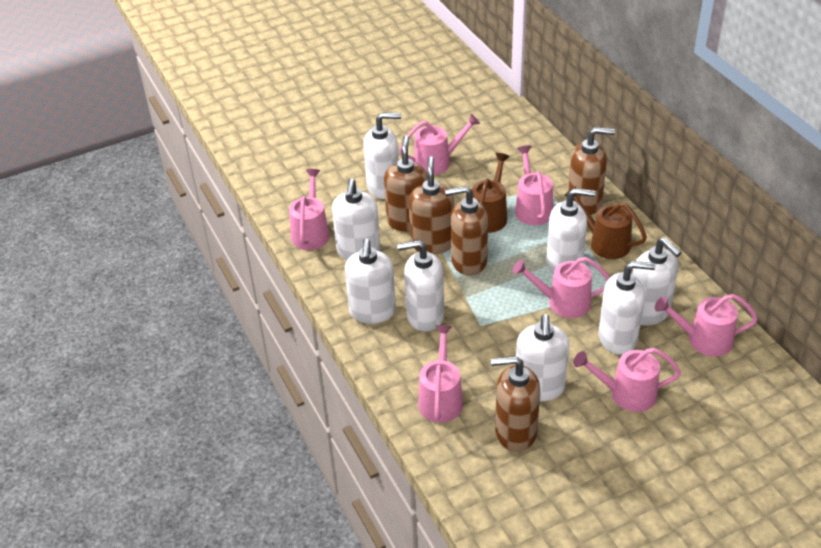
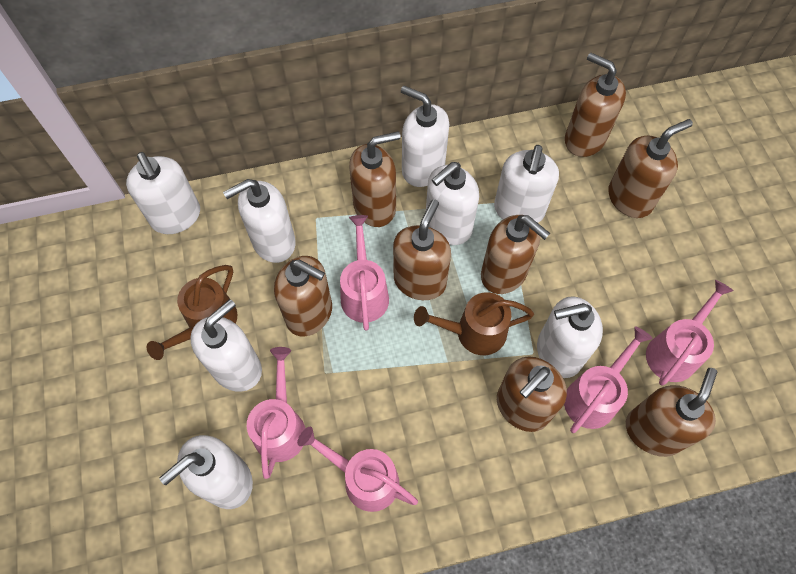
brown soap dispenser: 5 -> 8
pink watering can: 7 -> 5

